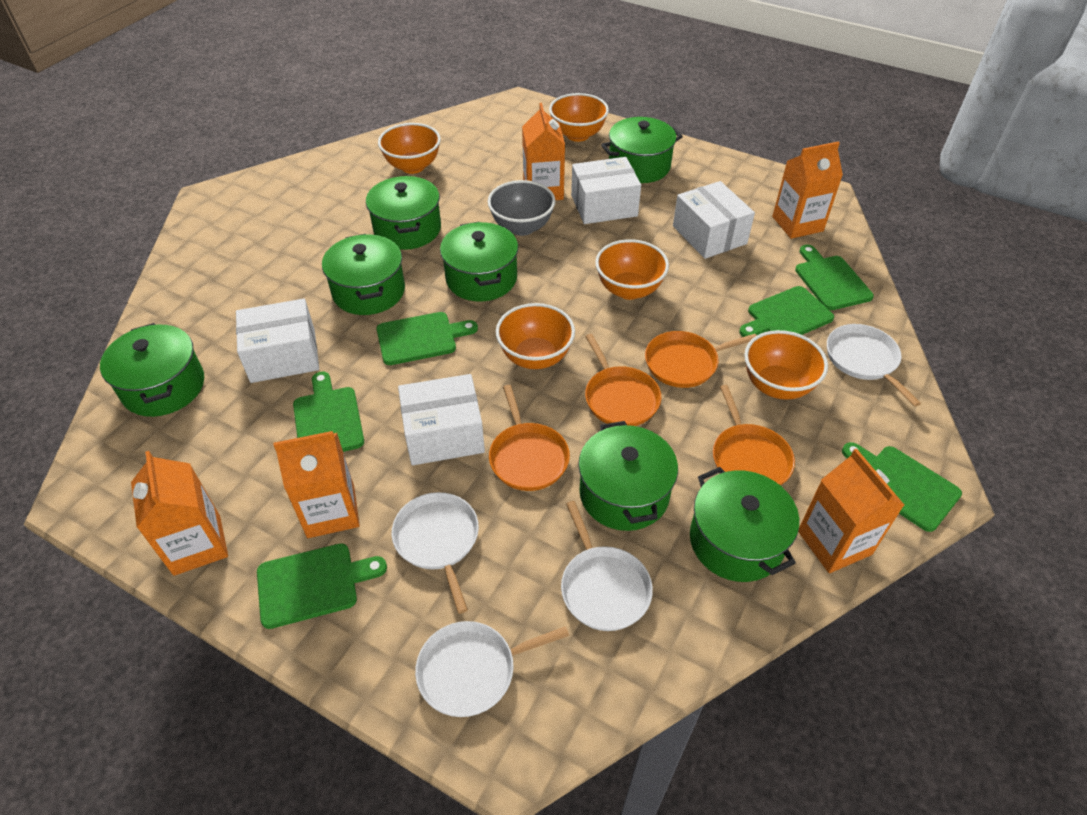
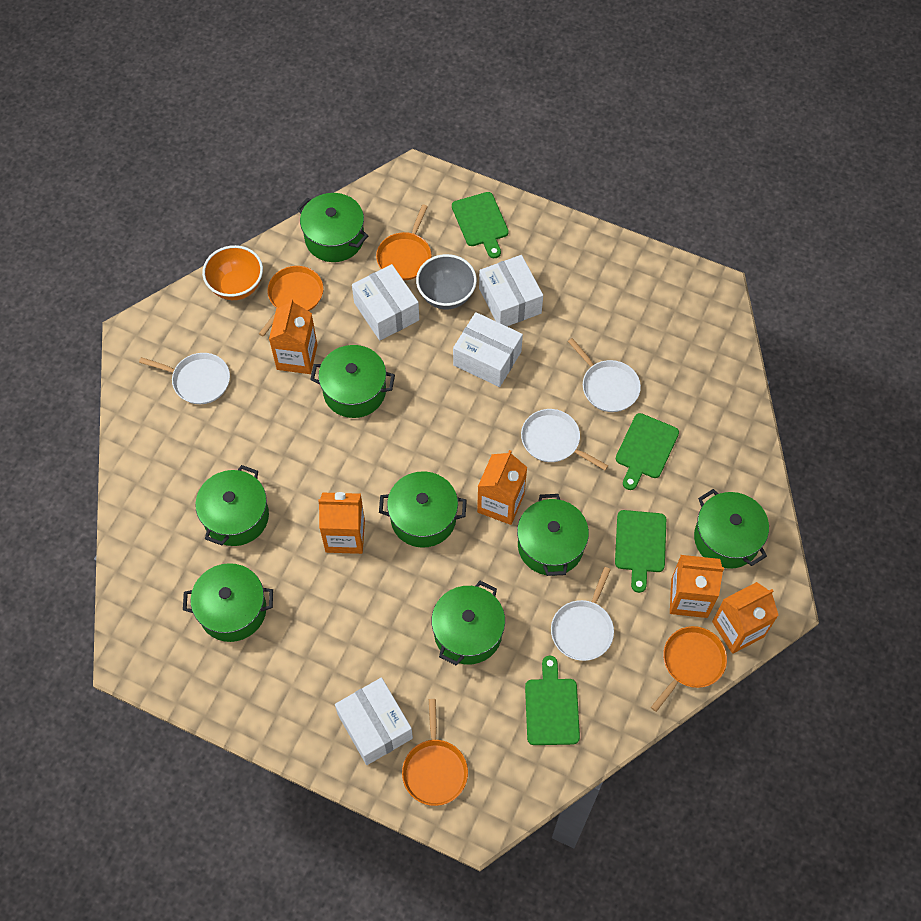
green cutting board: 6 -> 4
green pot: 7 -> 8
orange bowl: 5 -> 1

